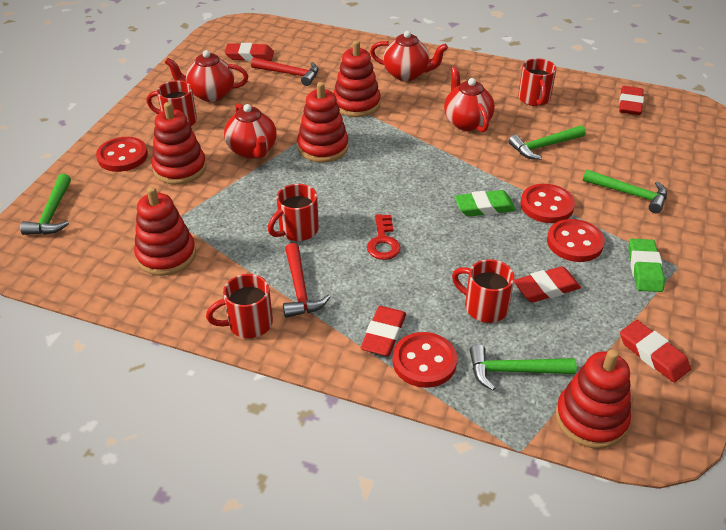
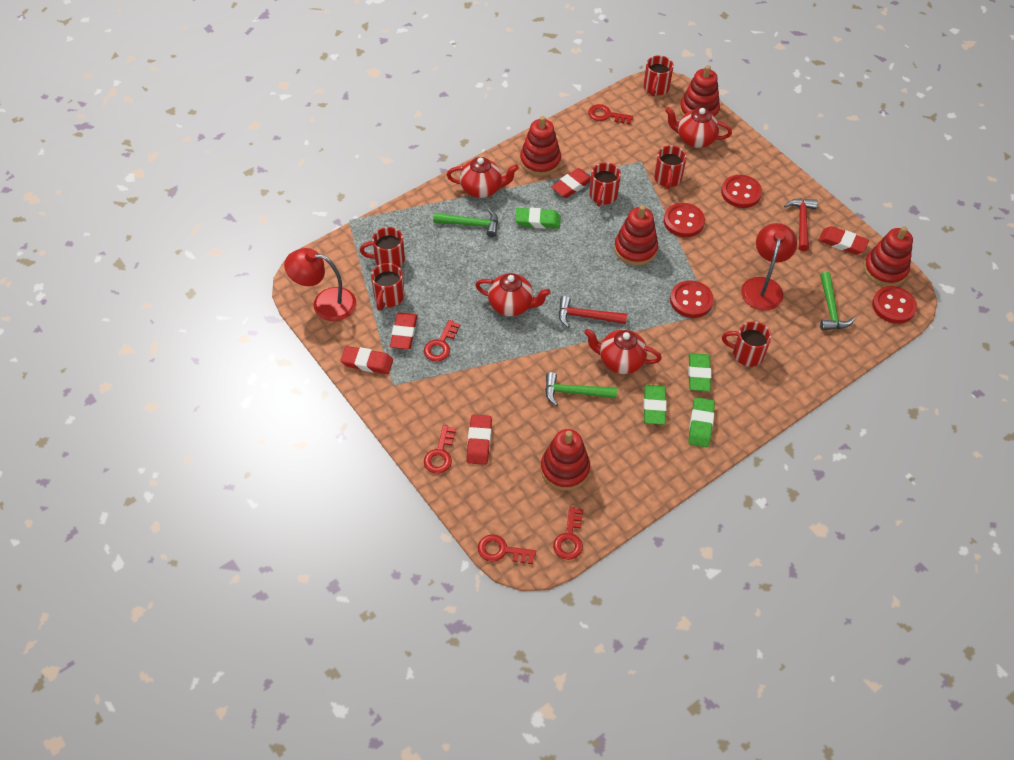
green eraser: 2 -> 4
green hammer: 4 -> 3
red key: 1 -> 5
red lamp: 0 -> 2
red mug: 5 -> 6

